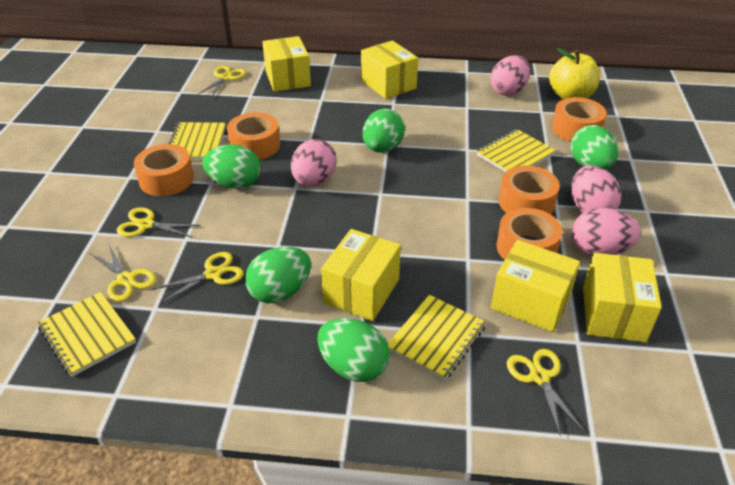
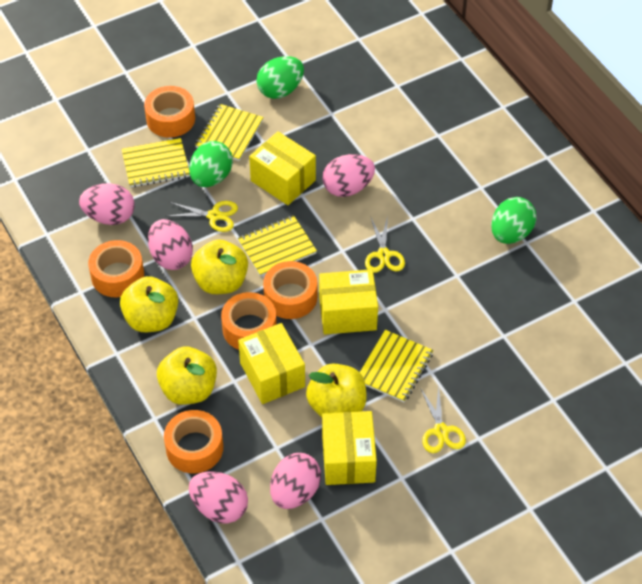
green egg: 5 -> 3
pink egg: 4 -> 5
yellow apple: 1 -> 4
yellow box: 5 -> 4
yellow scissors: 5 -> 3

